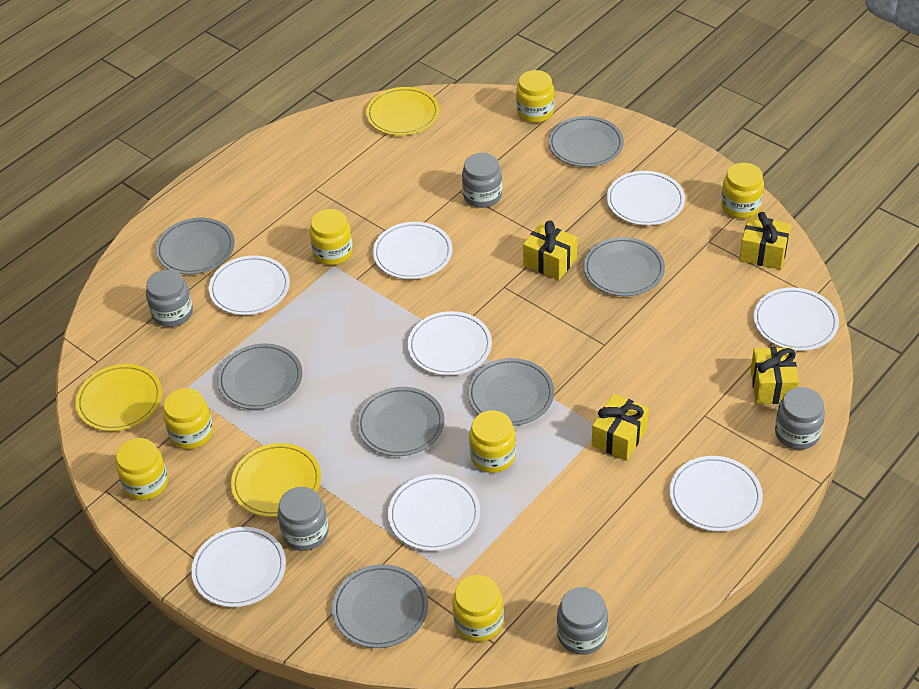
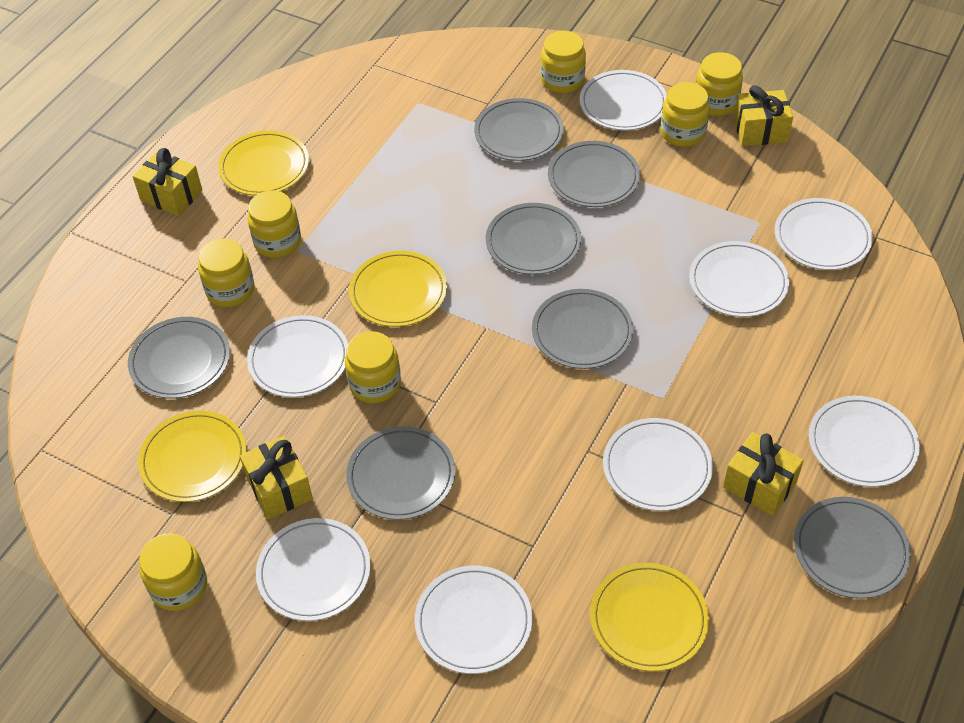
grey jar: 5 -> 0
yellow plate: 3 -> 4

